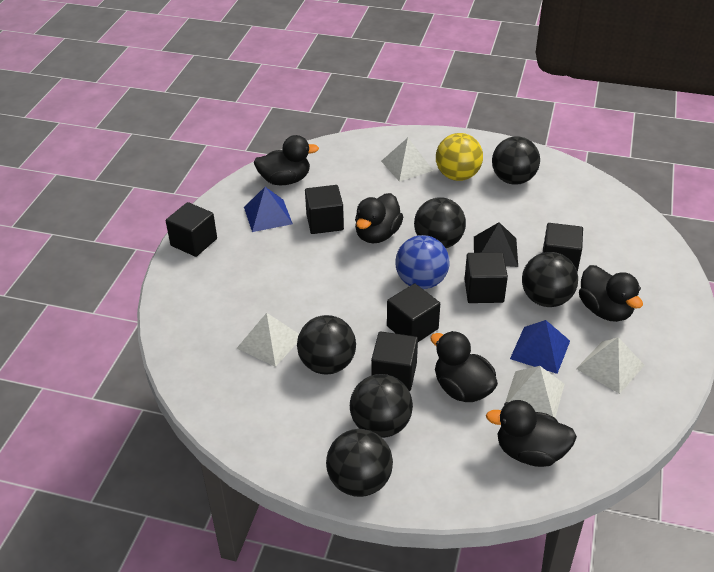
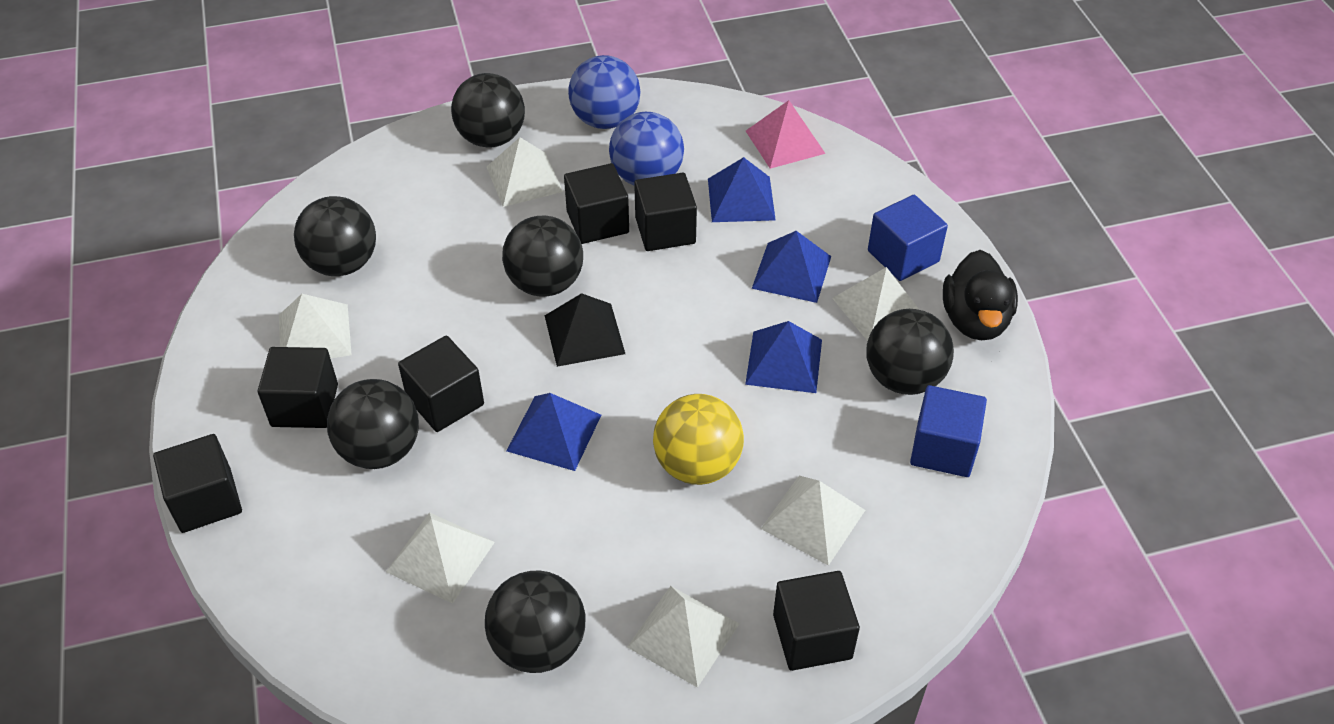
black duck: 5 -> 1
blue ball: 1 -> 2
blue cube: 0 -> 2
blue pyramid: 2 -> 4
pink pyramid: 0 -> 1
white pyramid: 4 -> 6

